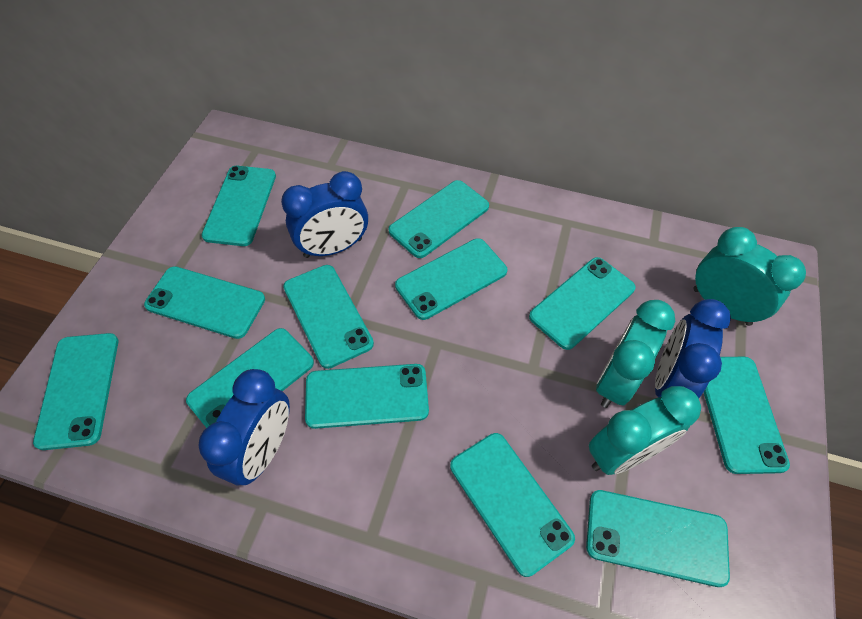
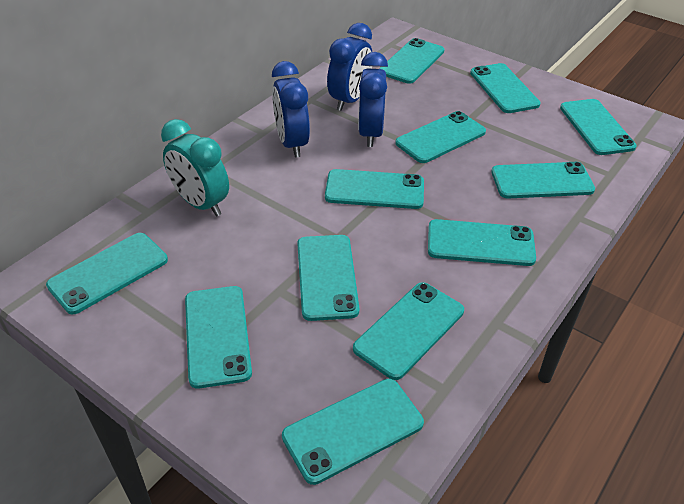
turquoise clock: 3 -> 1

